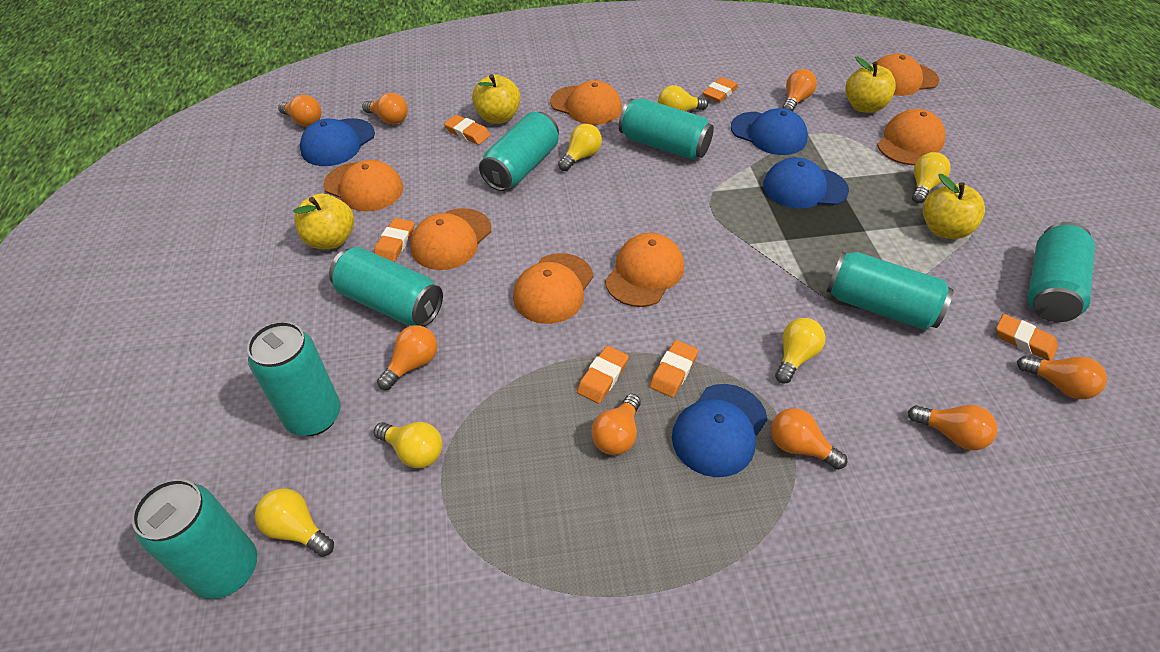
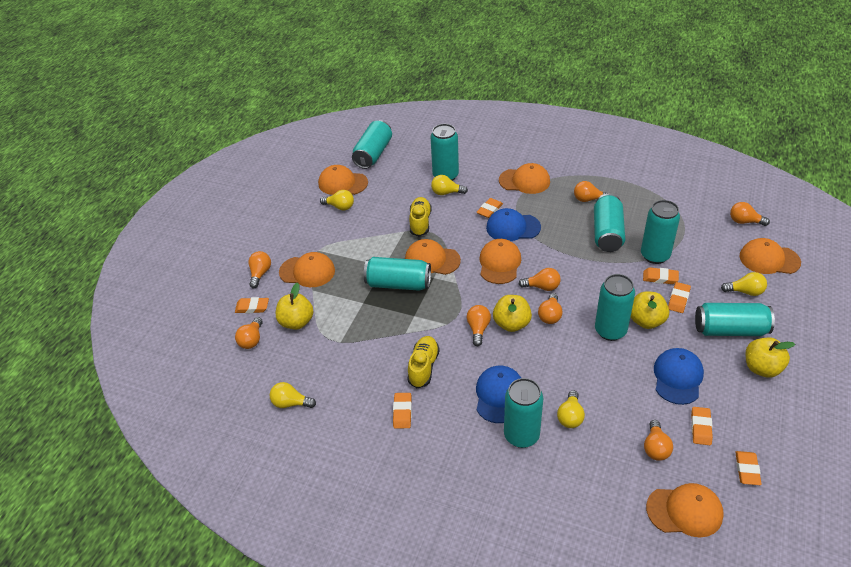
blue cap: 4 -> 3
orange eraser: 6 -> 7
turquoise can: 7 -> 8
yellow light bulb: 6 -> 5
yellow shoe: 0 -> 2

